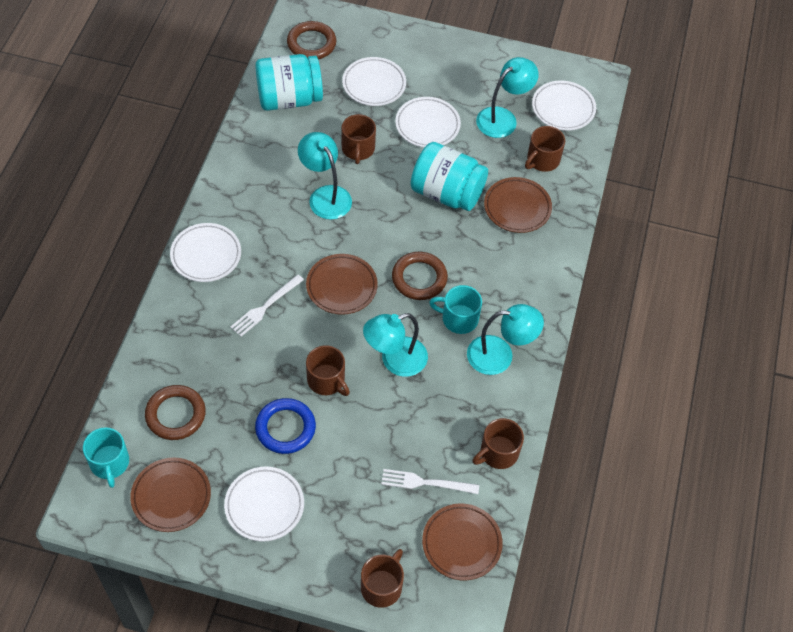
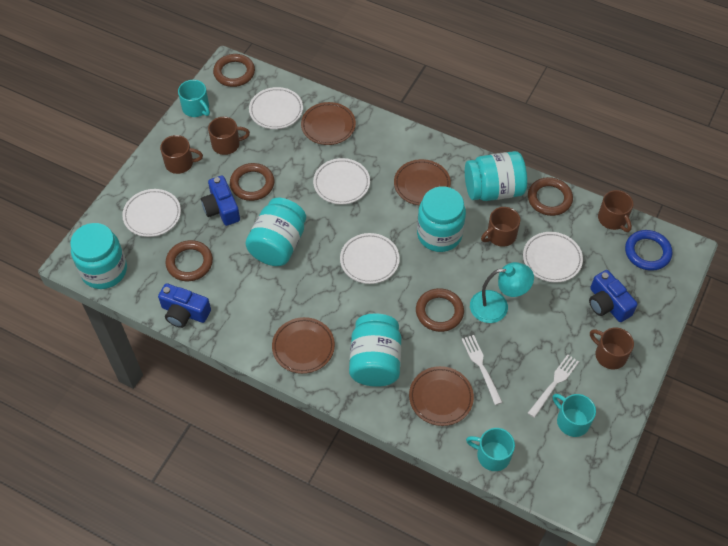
blue camera: 0 -> 3
brown ring: 3 -> 5
turquoise jar: 2 -> 5
turquoise lamp: 4 -> 1
turquoise mug: 2 -> 3

